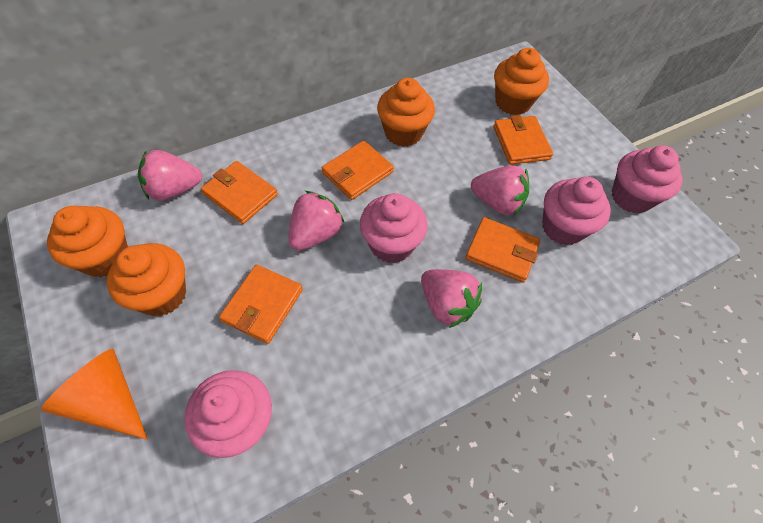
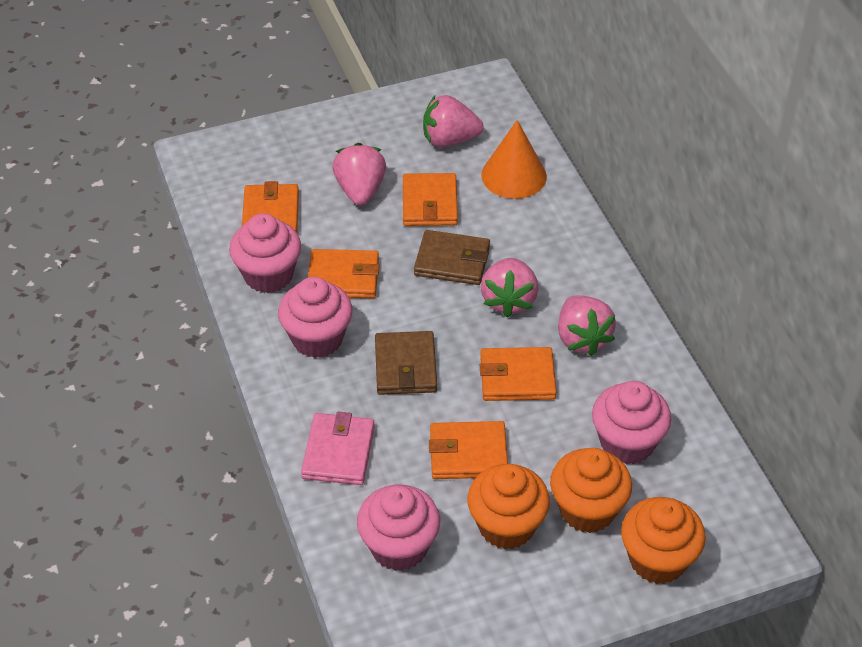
brown wallet: 0 -> 2
orange cupcake: 4 -> 3
pink wallet: 0 -> 1

